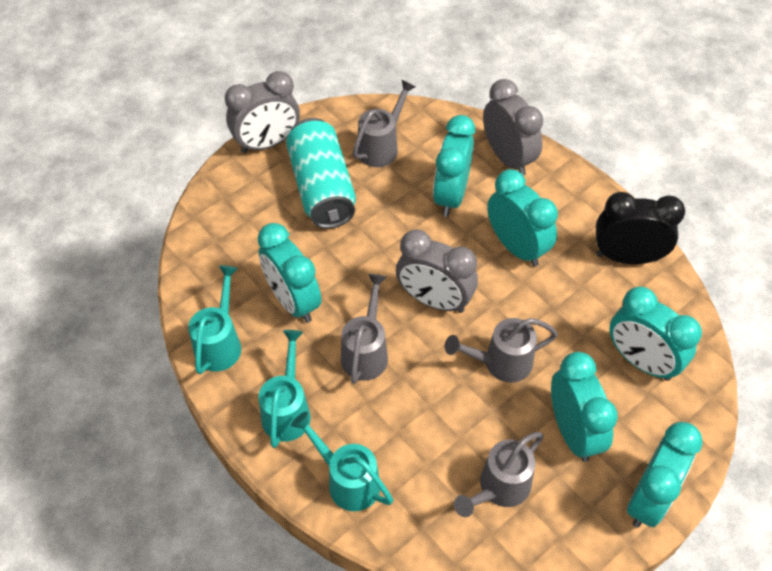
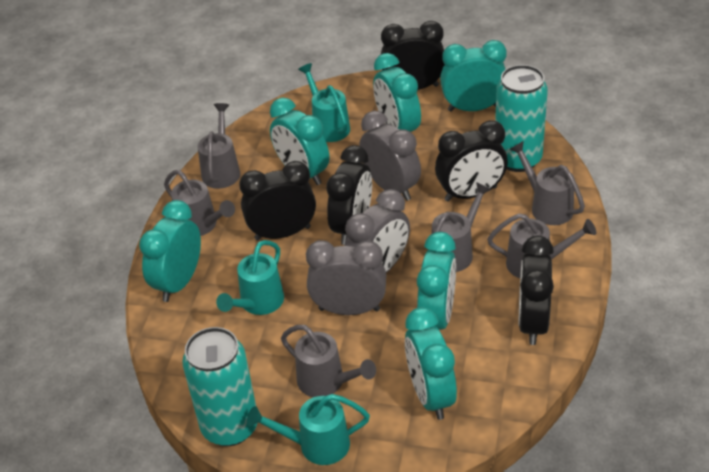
black clock: 1 -> 5
grey watering can: 4 -> 6
turquoise can: 1 -> 2

